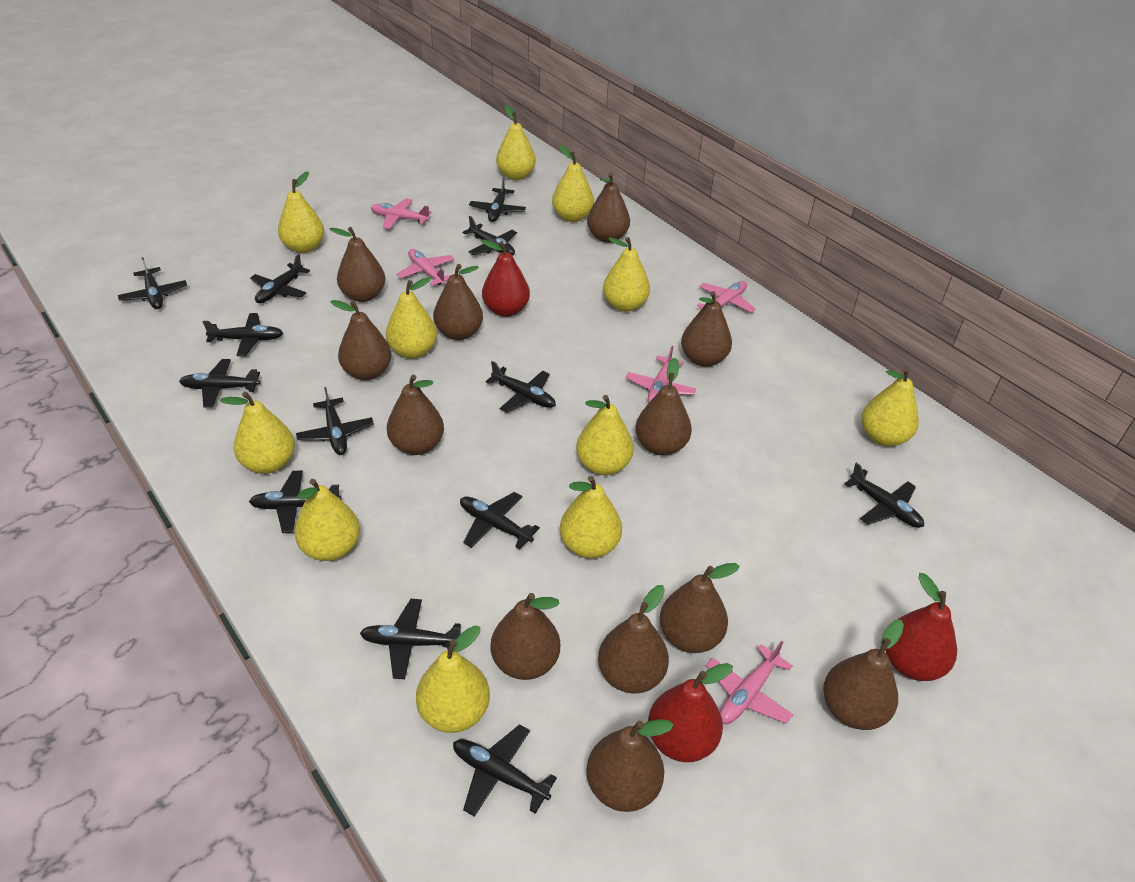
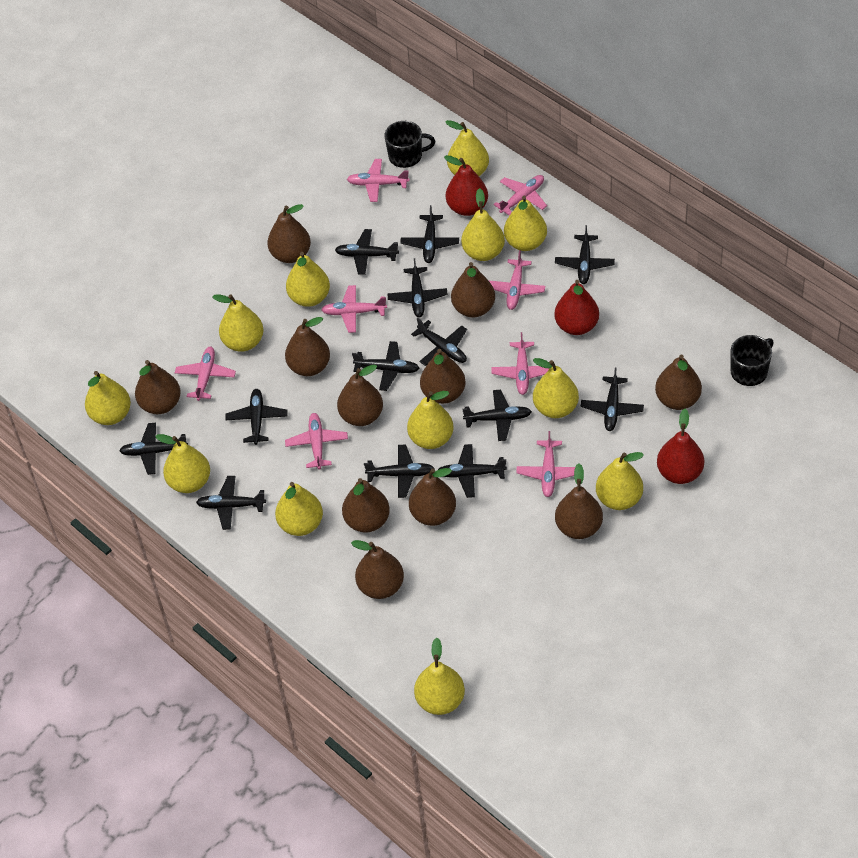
black mug: 0 -> 2
brown pear: 12 -> 11
pink plane: 5 -> 8
yellow pear: 11 -> 12

